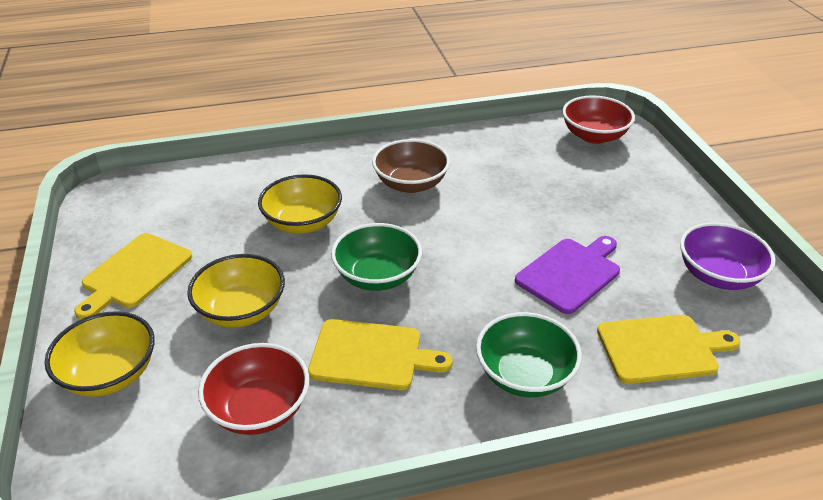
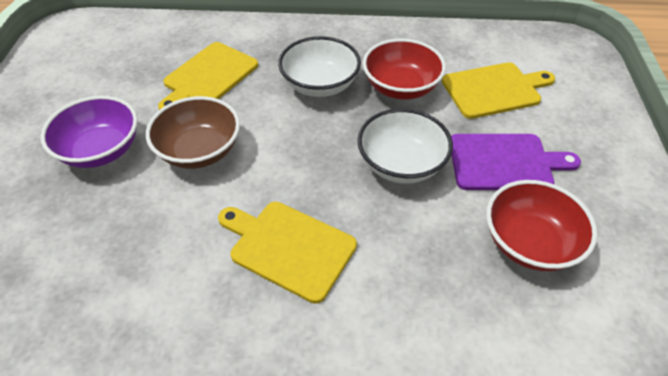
green bowl: 2 -> 0
white bowl: 0 -> 2
yellow bowl: 3 -> 0

